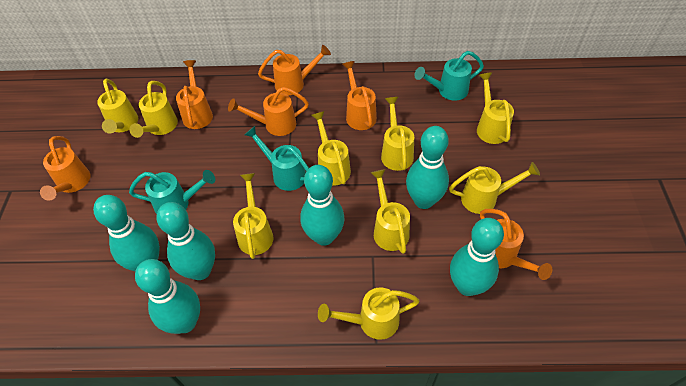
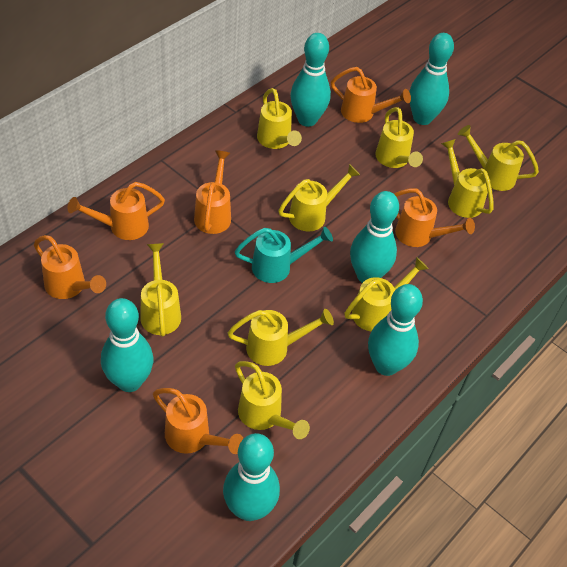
turquoise watering can: 3 -> 1

